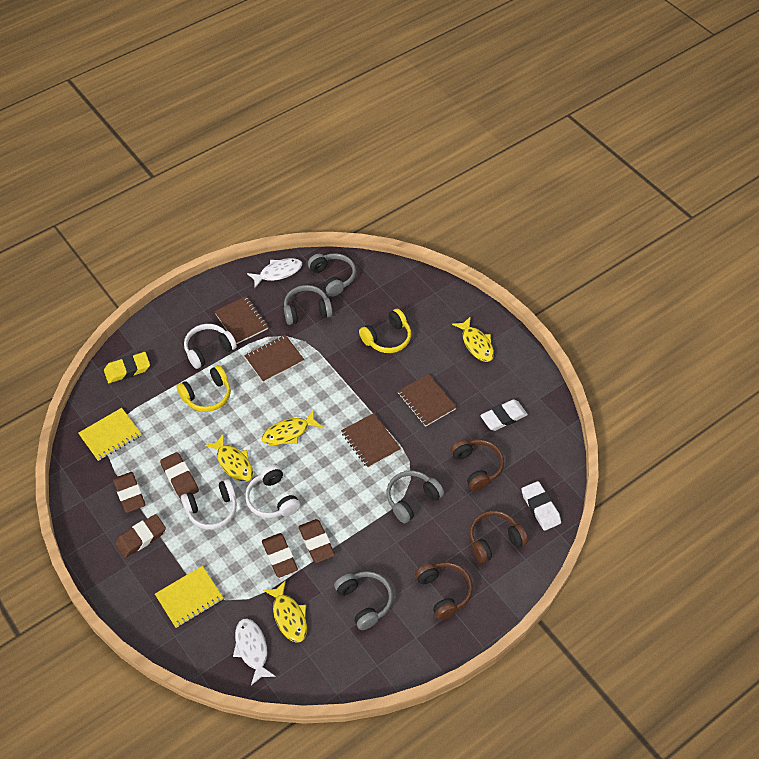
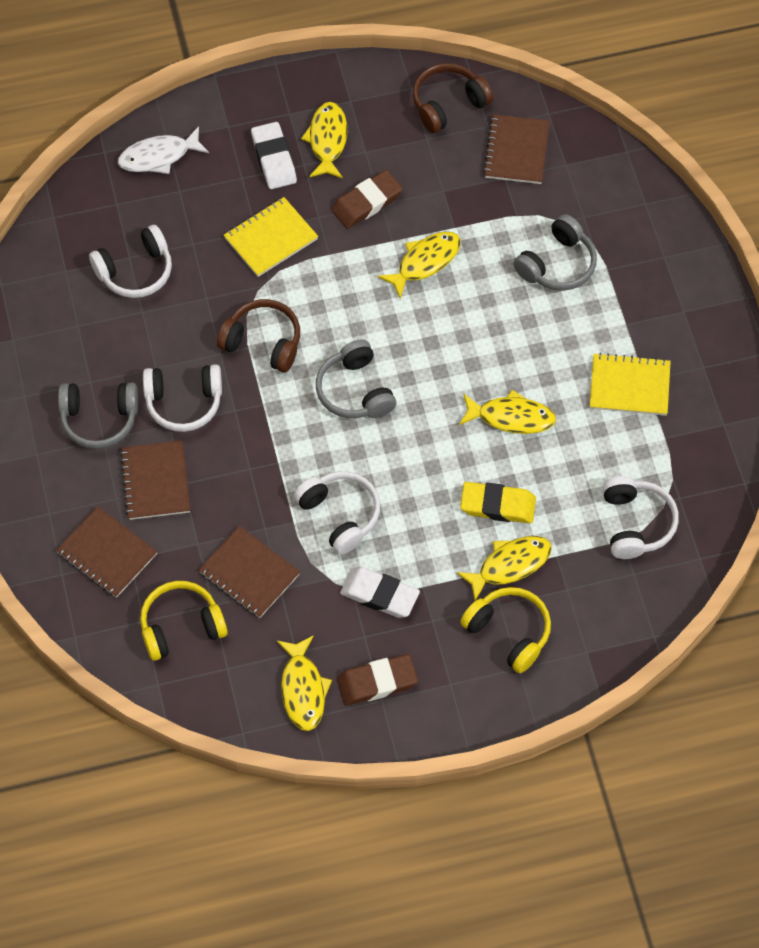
brown eraser: 5 -> 2
brown headphones: 3 -> 2
grey headphones: 4 -> 3
white fish: 2 -> 1
white headphones: 3 -> 4
yellow fish: 4 -> 5

